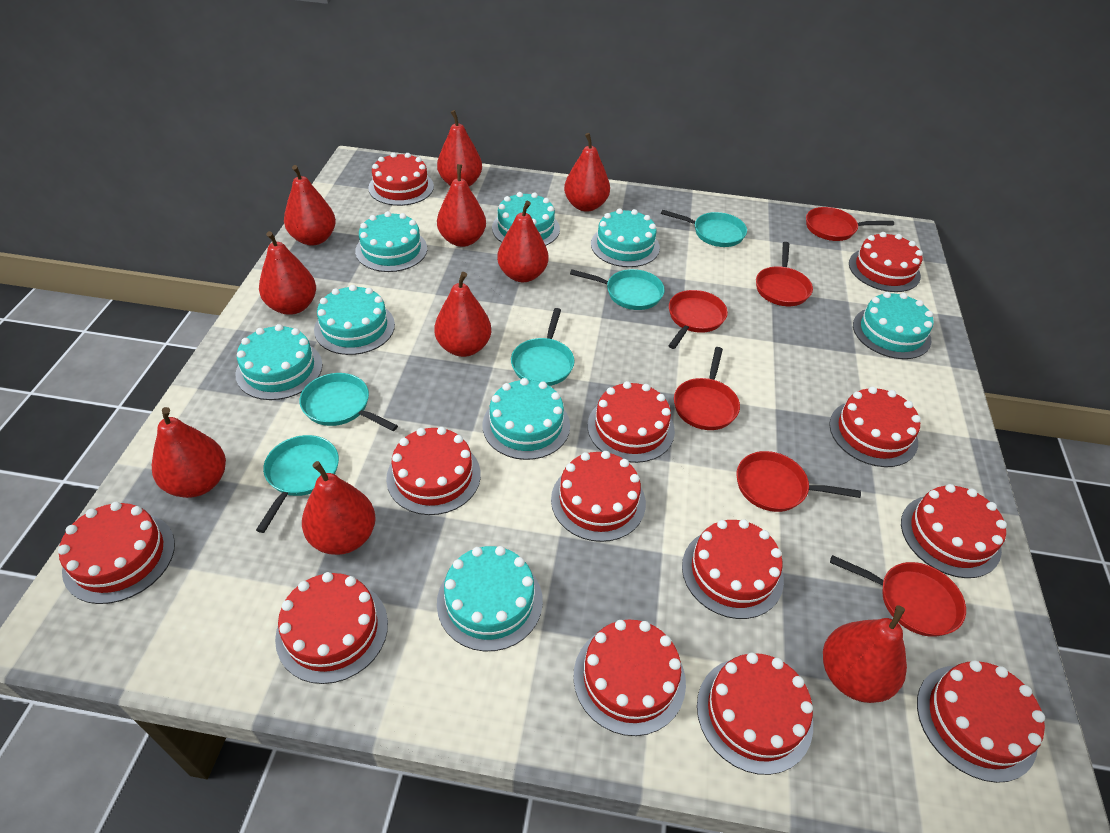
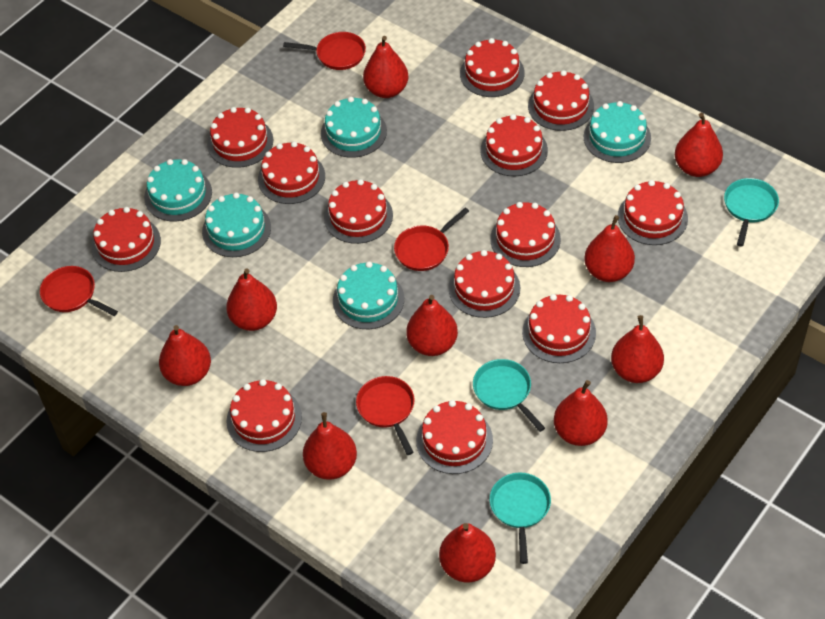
red pan: 6 -> 4
turquoise cake: 8 -> 5
turquoise pan: 5 -> 3

